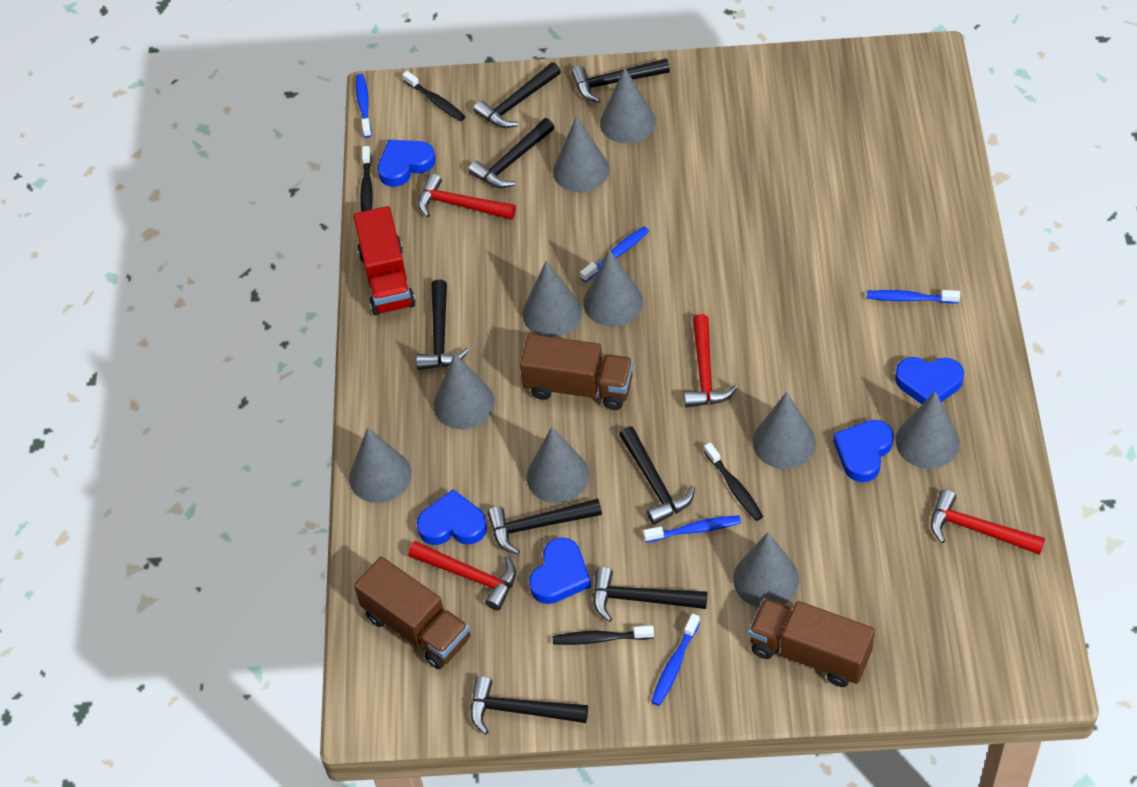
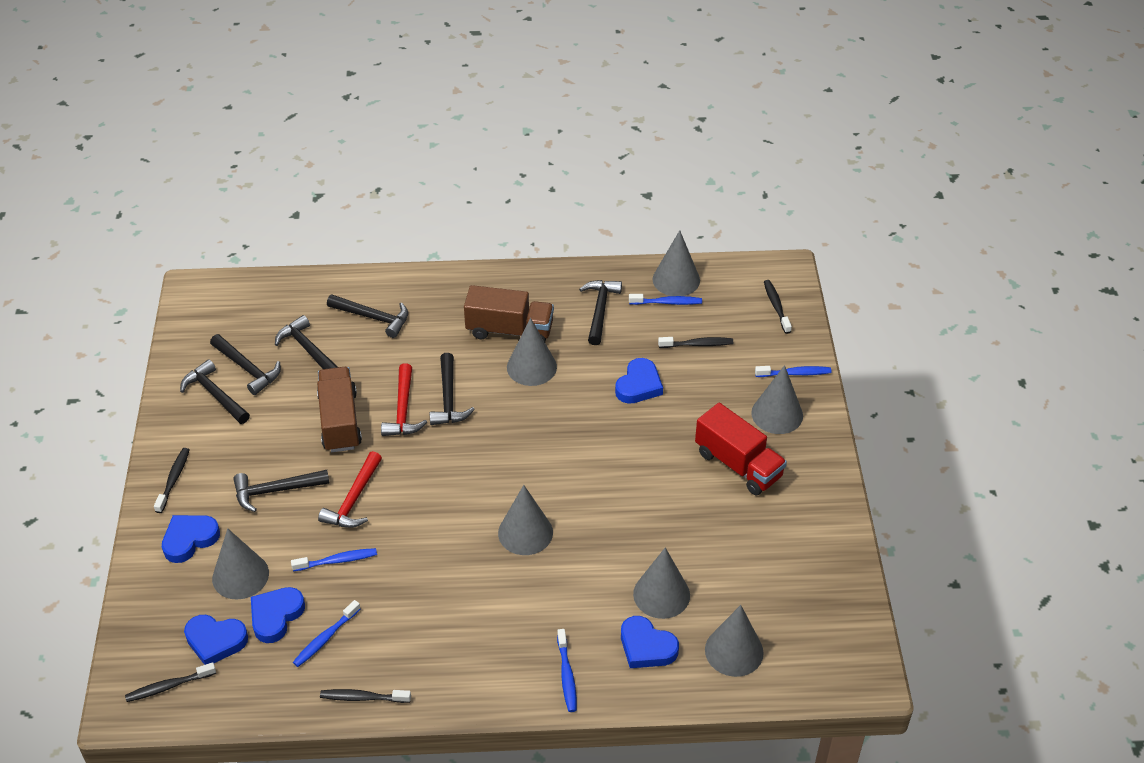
black hammer: 8 -> 7
black toothbrush: 4 -> 5
brown truck: 3 -> 2
grey cone: 10 -> 7
red hammer: 4 -> 2

